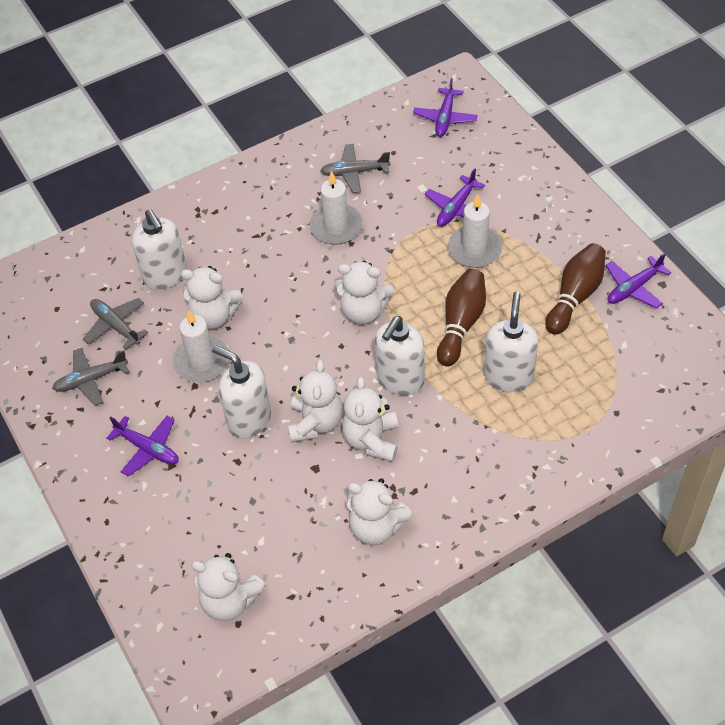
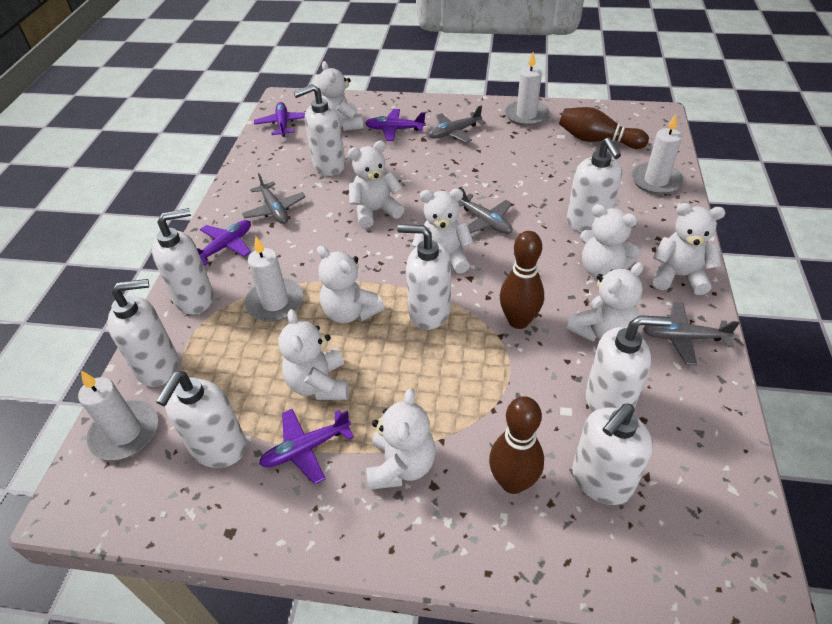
brown bowling pin: 2 -> 3
grey plane: 3 -> 4
white candle: 3 -> 4
white soap dispenser: 4 -> 8
white teddy bear: 6 -> 9

